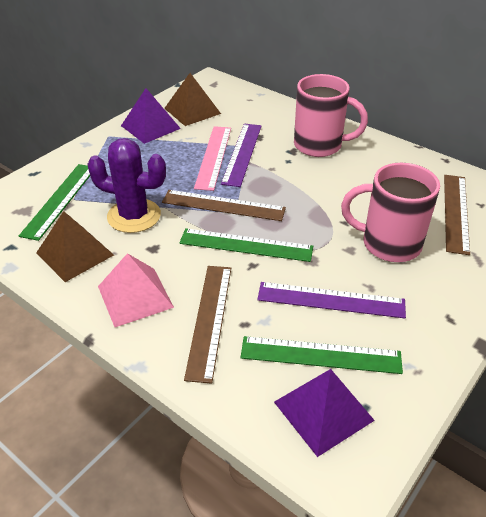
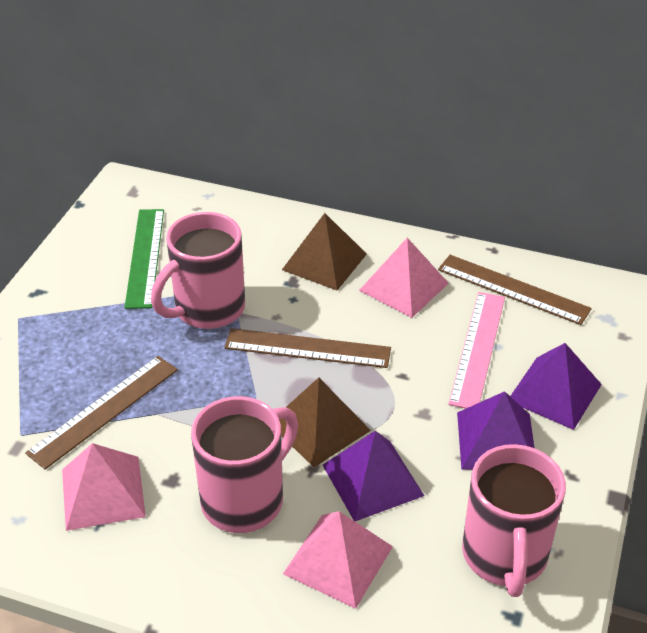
green ruler: 3 -> 1
pink mug: 2 -> 3
pink pyramid: 1 -> 3
purple cactus: 1 -> 0
purple pyramid: 2 -> 3
purple ruler: 2 -> 0

